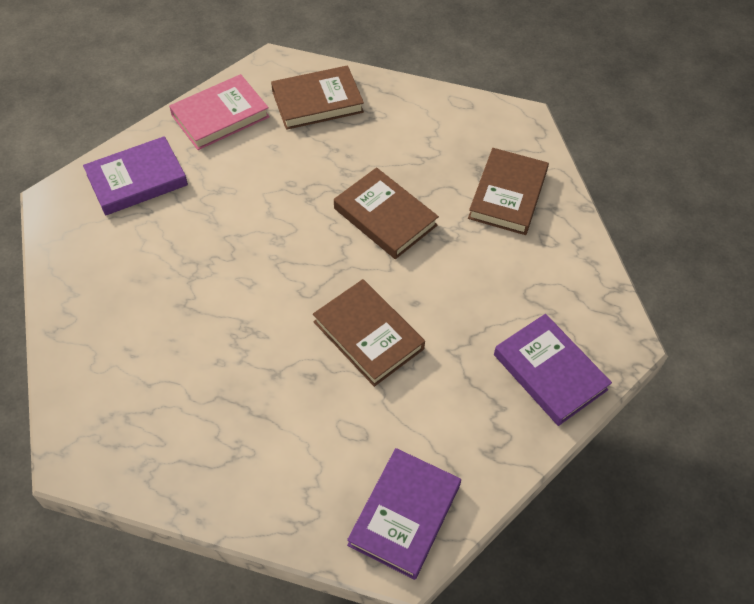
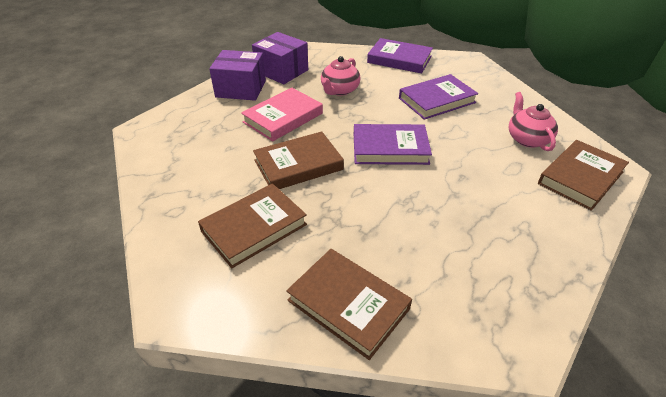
pink teapot: 0 -> 2
purple box: 0 -> 2

